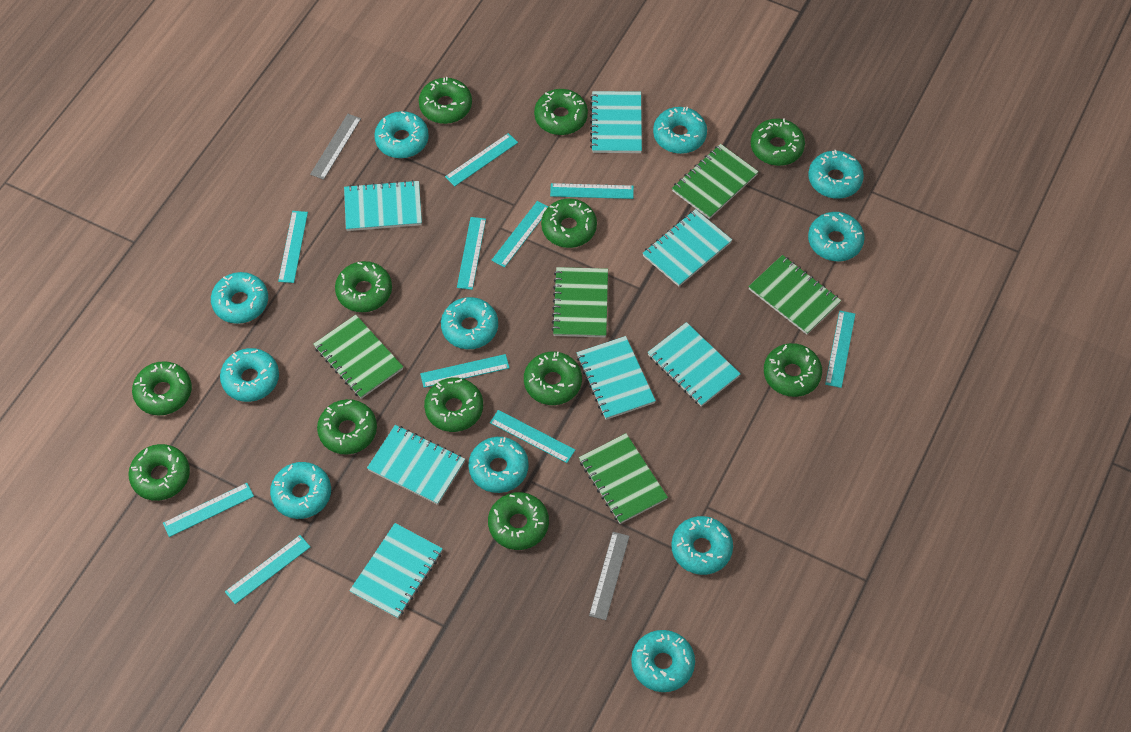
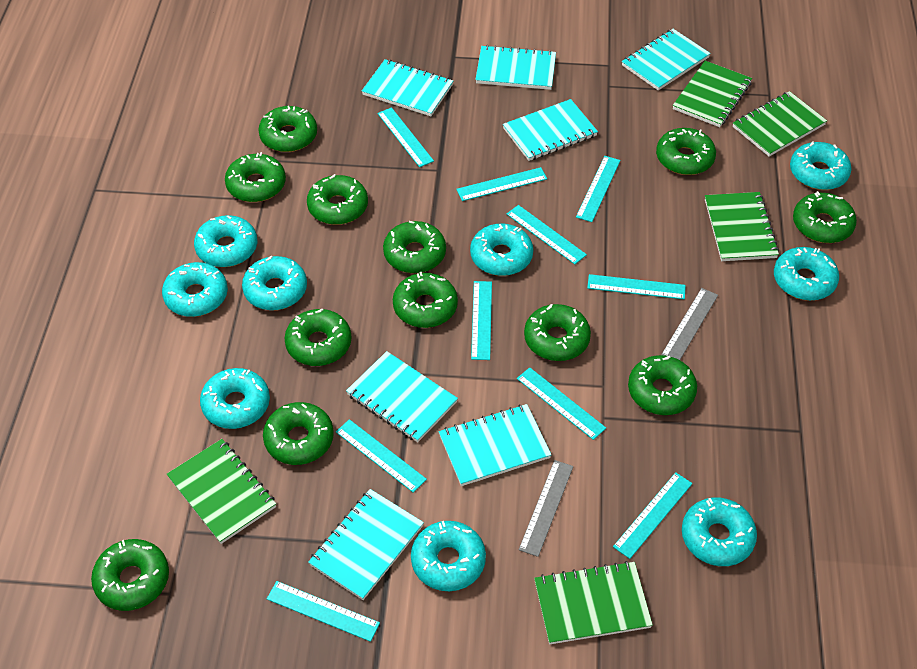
turquoise donut: 11 -> 9

